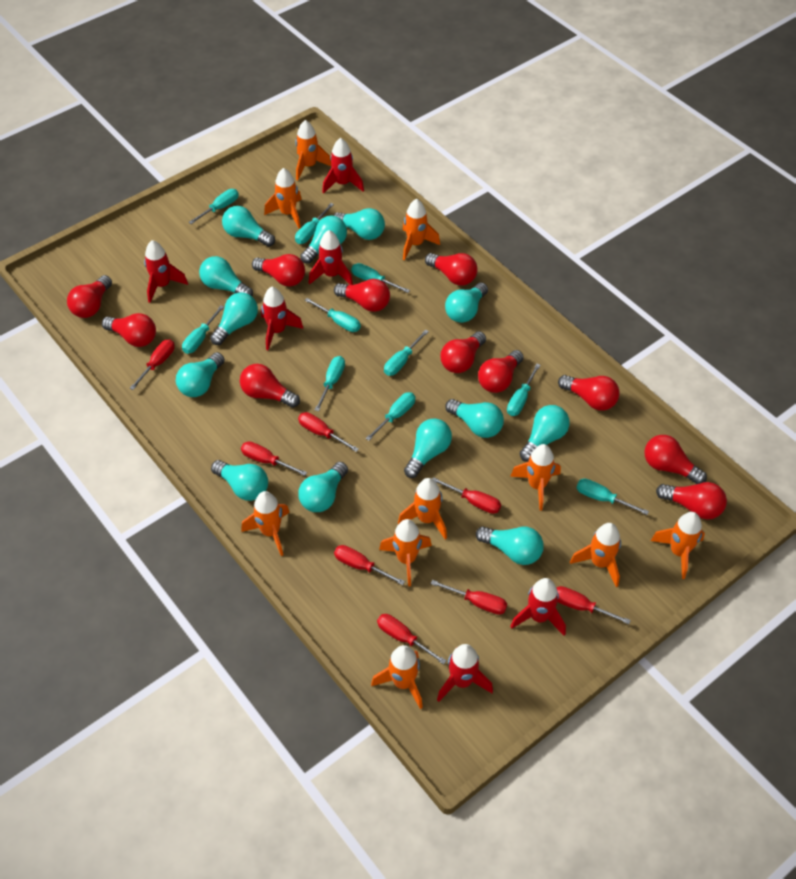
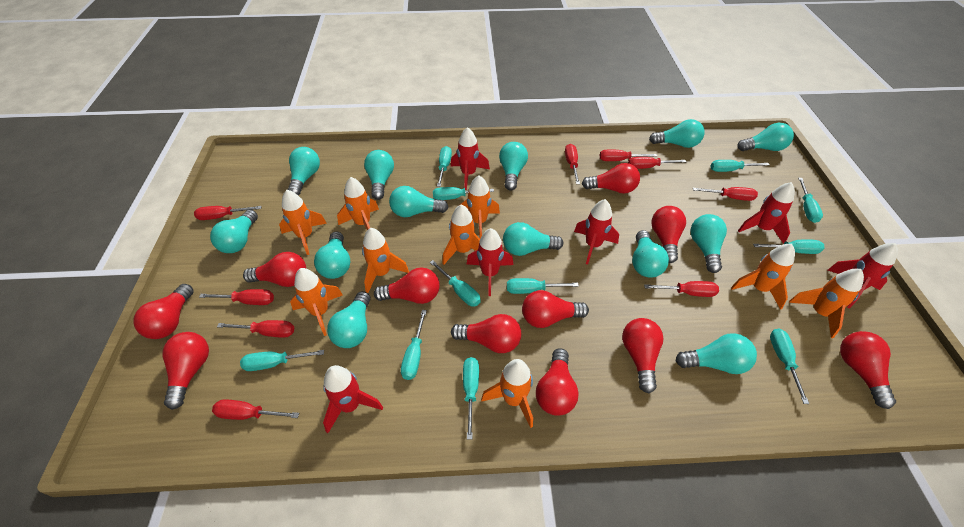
orange rocket: 10 -> 9
red screwdriver: 8 -> 9
turquoise screwdriver: 10 -> 11

